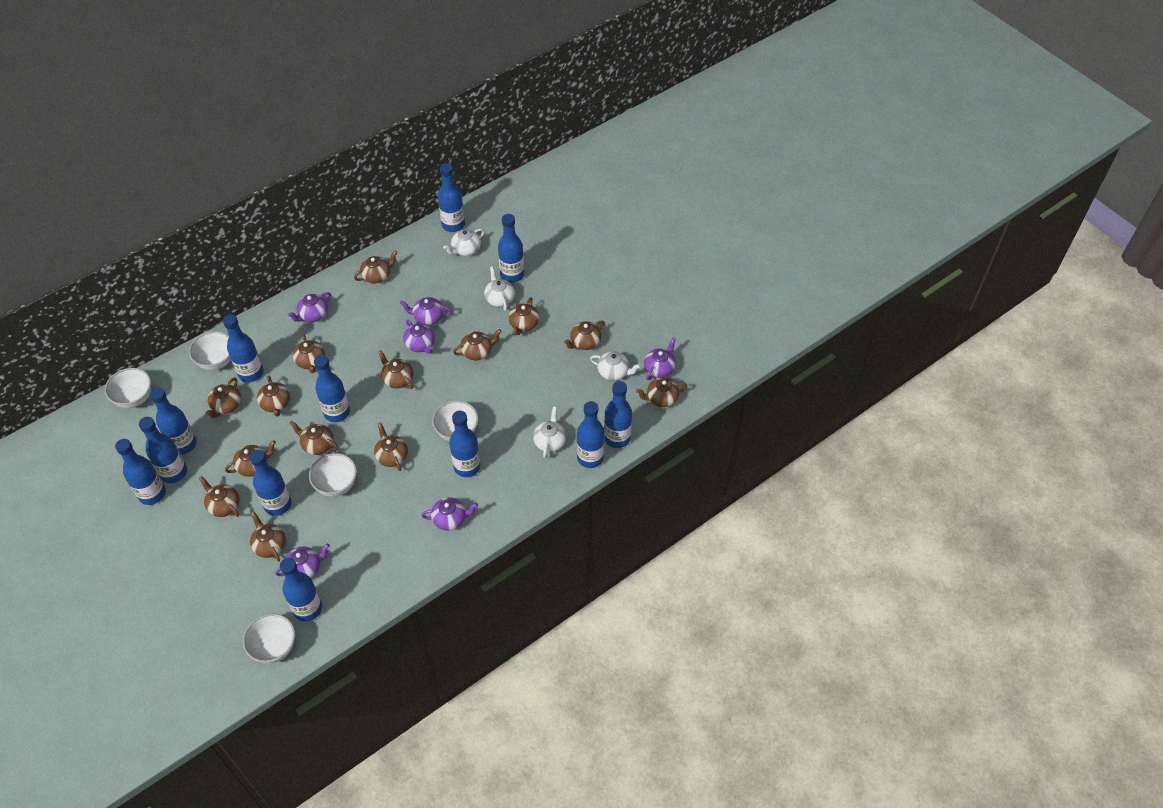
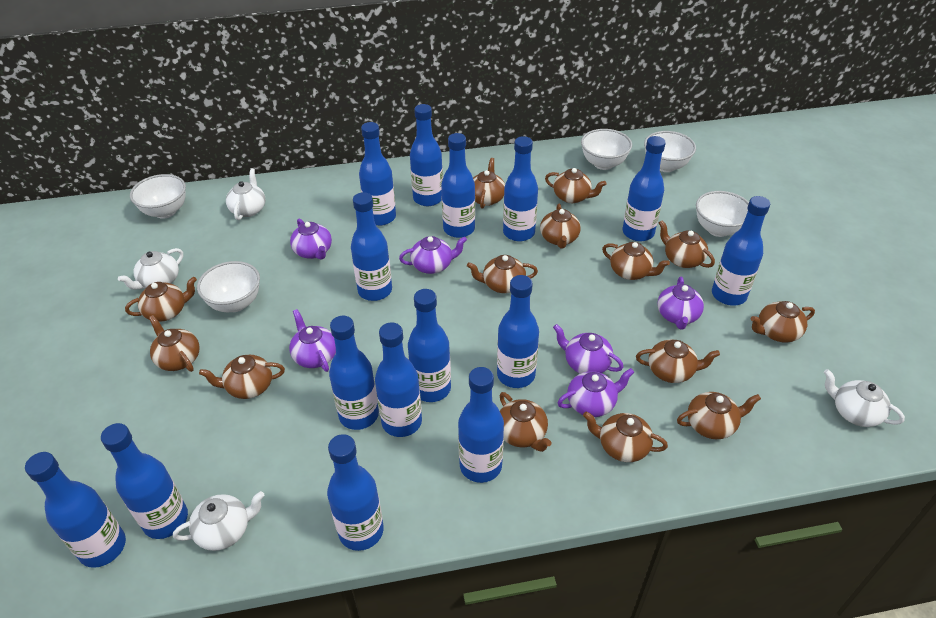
blue bottle: 12 -> 15

